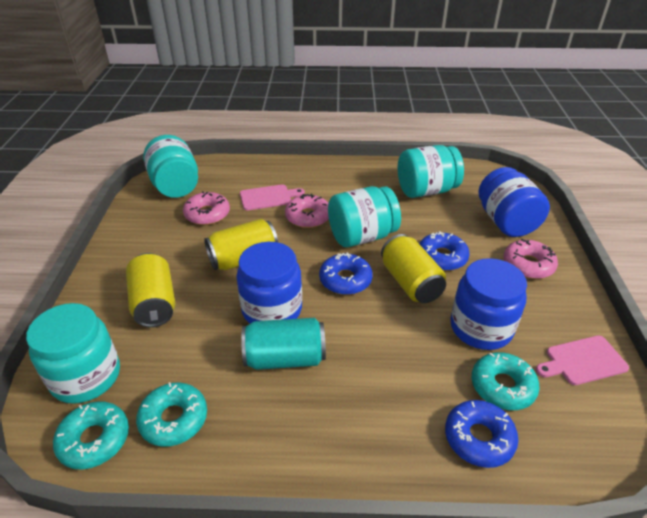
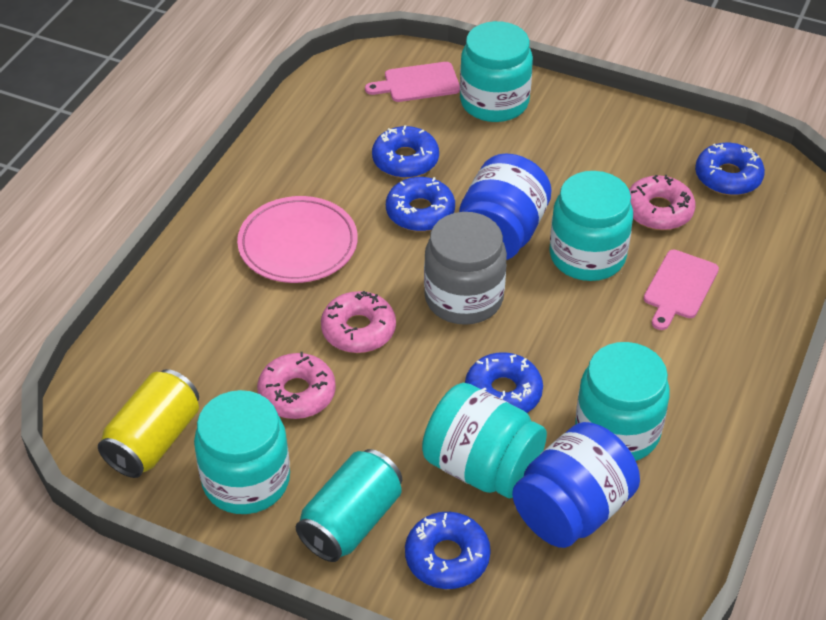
blue donut: 3 -> 5
blue jar: 3 -> 2
grey jar: 0 -> 1
pink plate: 0 -> 1
turquoise donut: 3 -> 0
turquoise jar: 4 -> 5
yellow can: 3 -> 1

